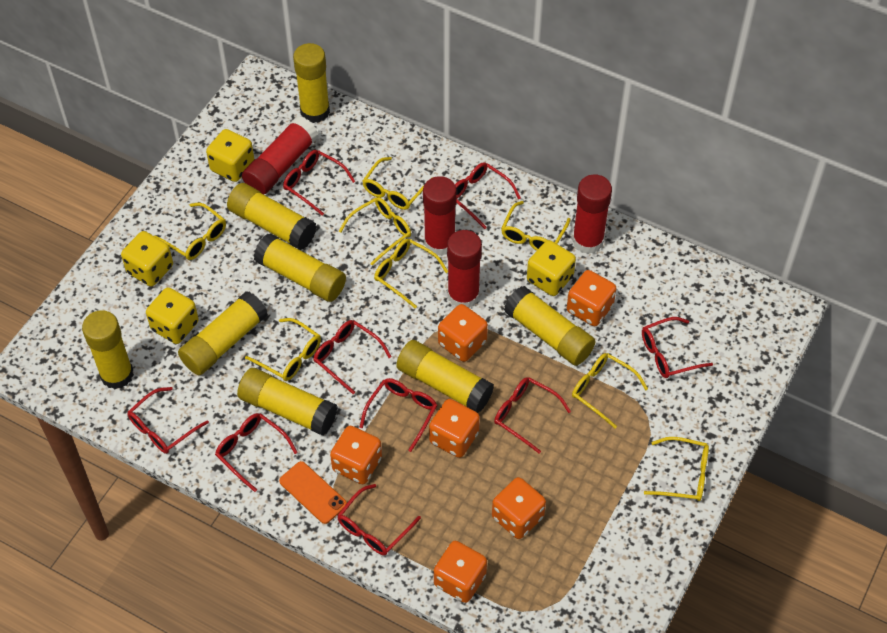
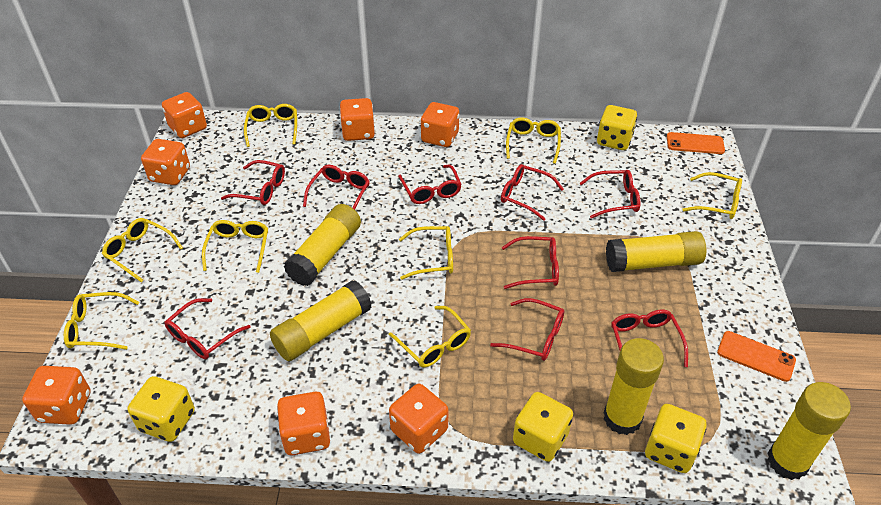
orange dice: 6 -> 7
orange phone: 1 -> 2
red glue stick: 4 -> 0
yellow glue stick: 8 -> 5

